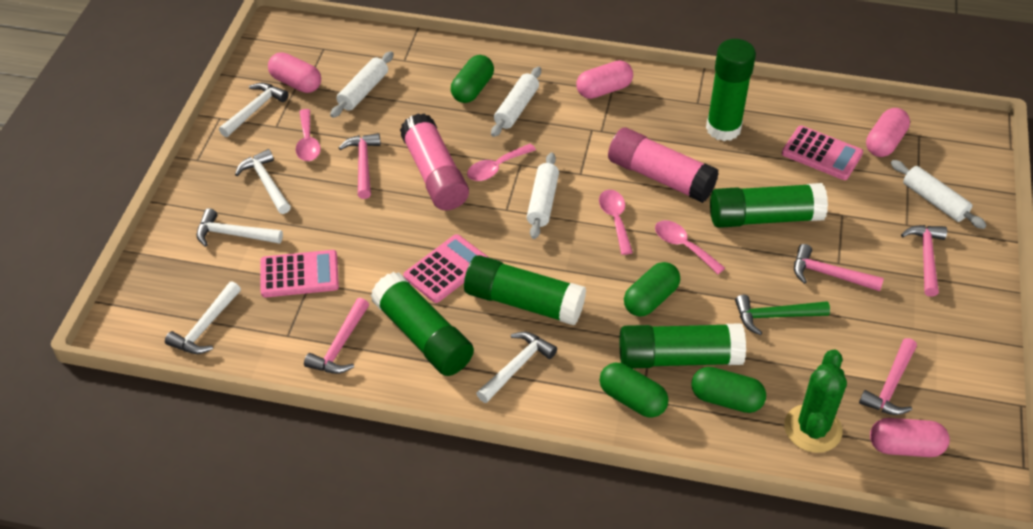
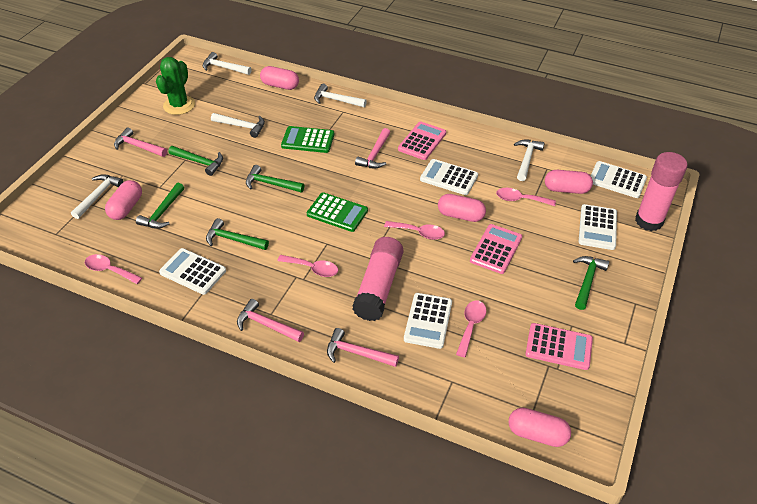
green calculator: 0 -> 2
green capsule: 4 -> 0
green glue stick: 5 -> 0
green hammer: 1 -> 5
pink capsule: 4 -> 5
pink hammer: 5 -> 4
pink spoon: 4 -> 5
white calculator: 0 -> 5
white rolling pin: 4 -> 0

